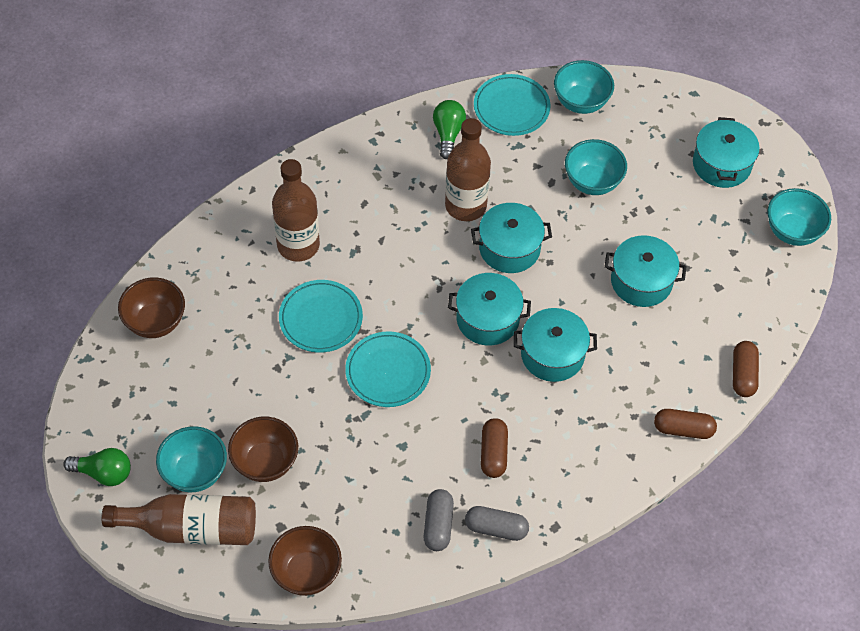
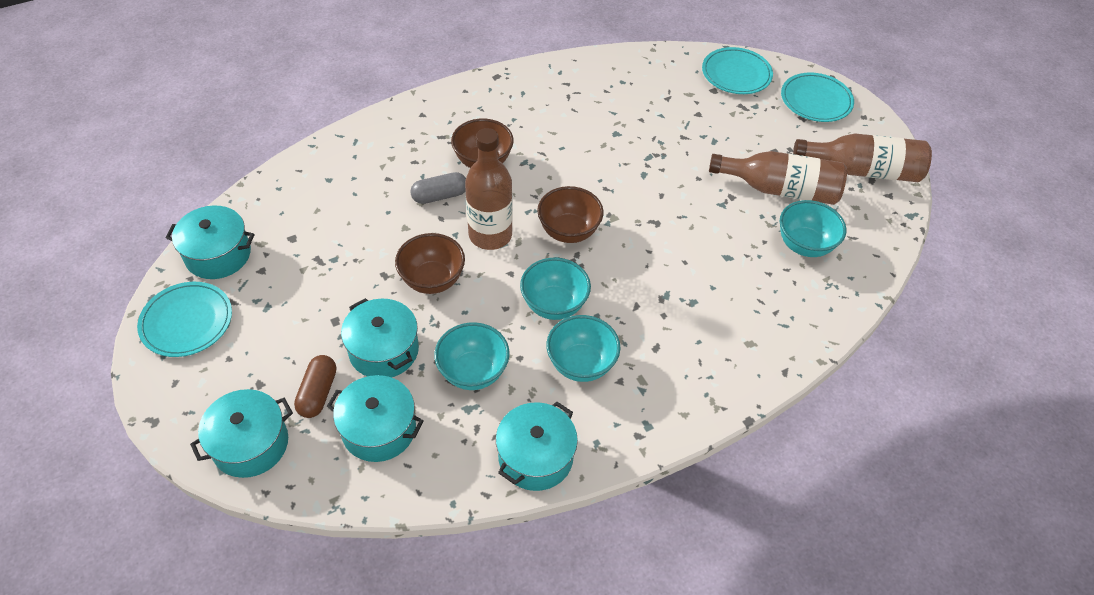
brown capsule: 3 -> 1
green light bulb: 2 -> 0
grey capsule: 2 -> 1

